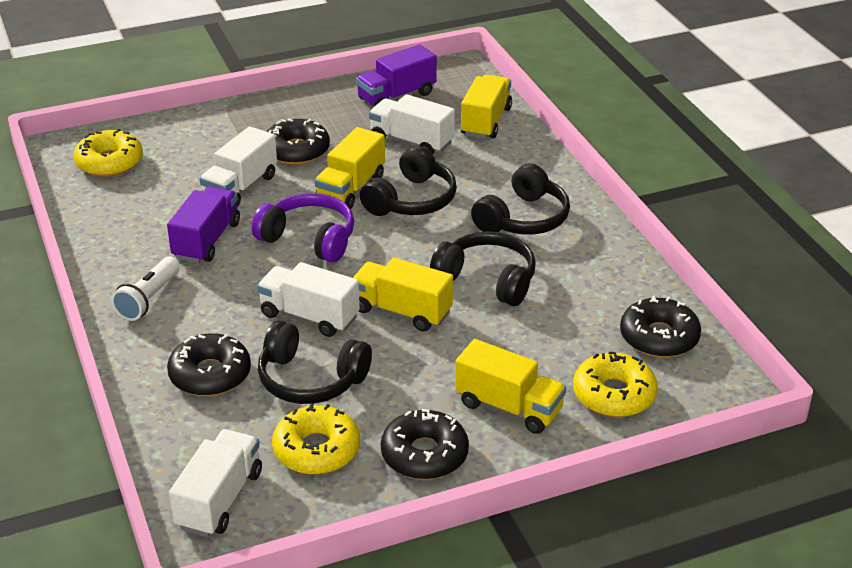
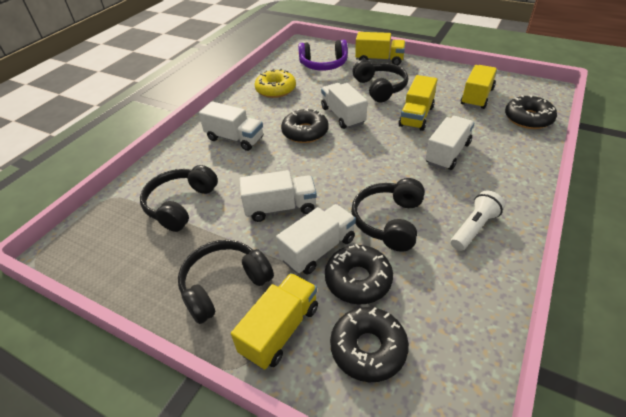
purple truck: 2 -> 0
white truck: 4 -> 5
yellow donut: 3 -> 1

